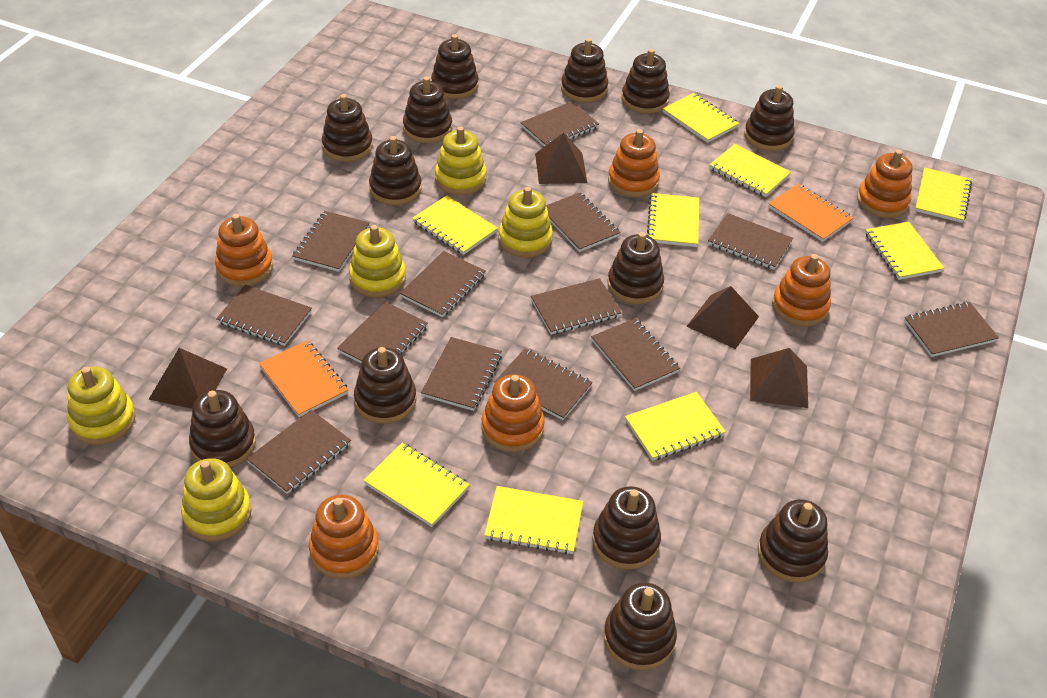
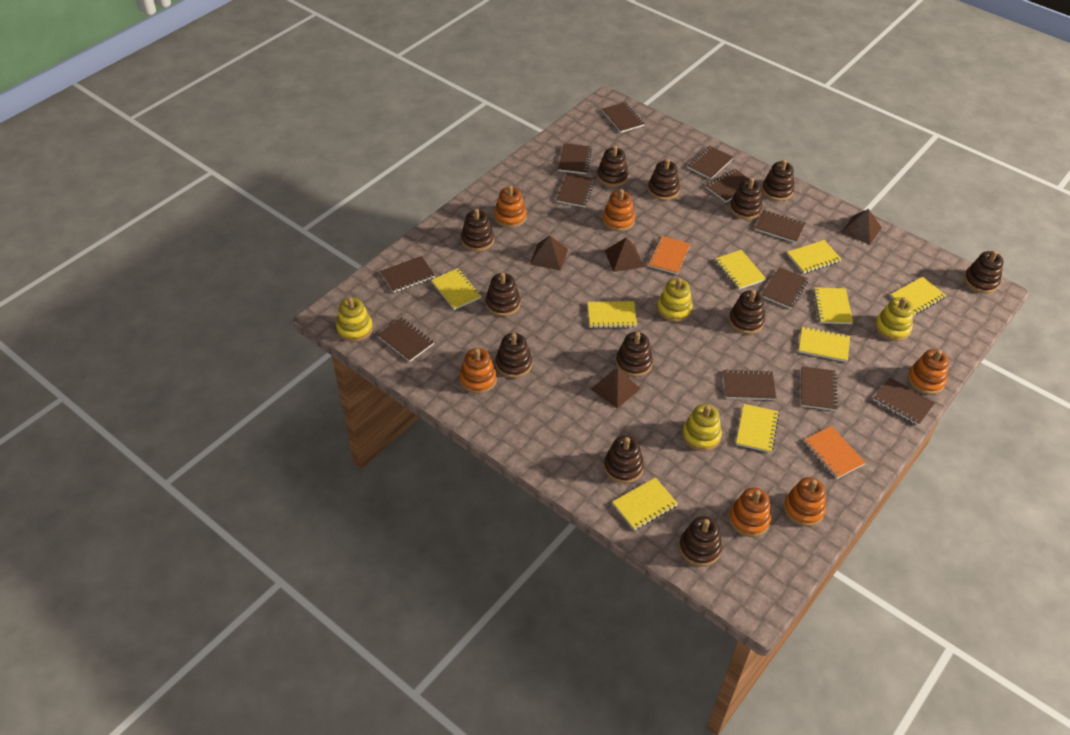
brown notebook: 13 -> 12
brown stacking toy: 13 -> 12
yellow stacking toy: 5 -> 4

